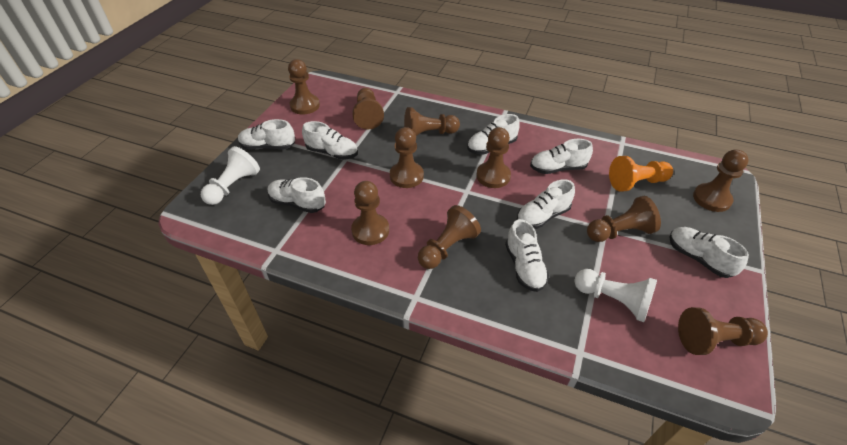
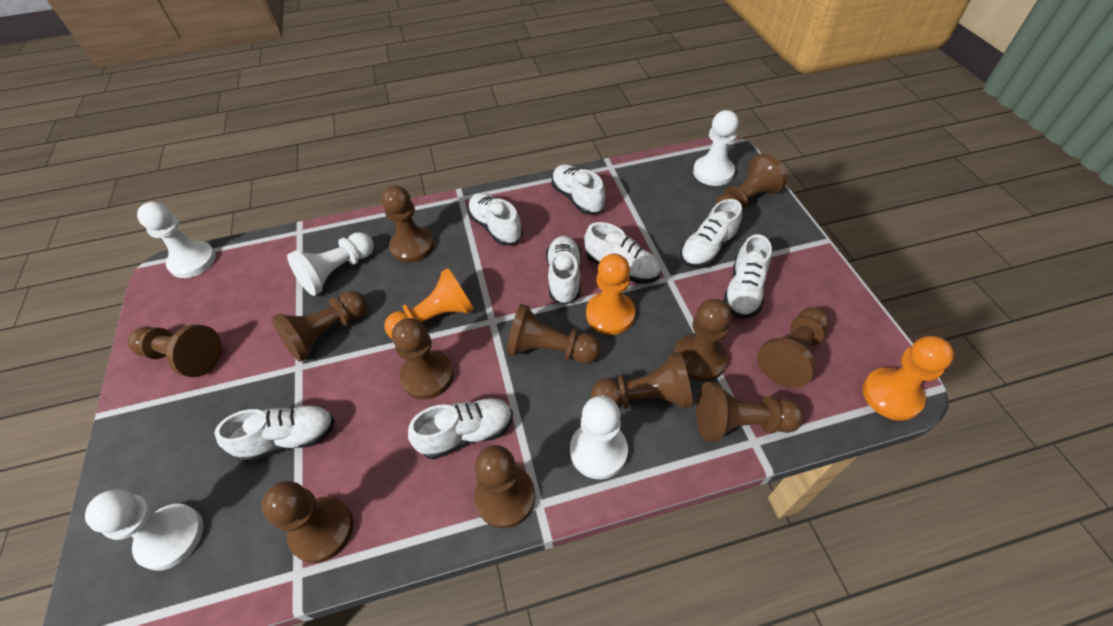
brown pawn: 10 -> 12
orange pawn: 1 -> 3
white pawn: 2 -> 5

